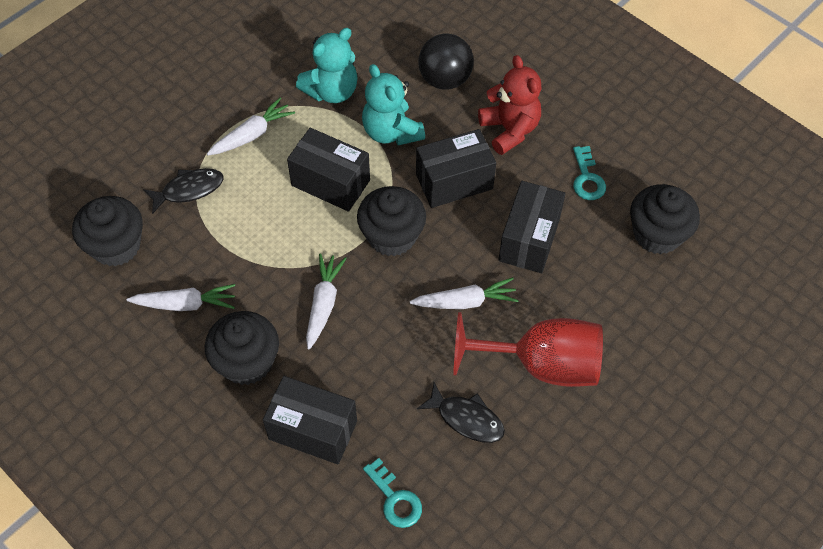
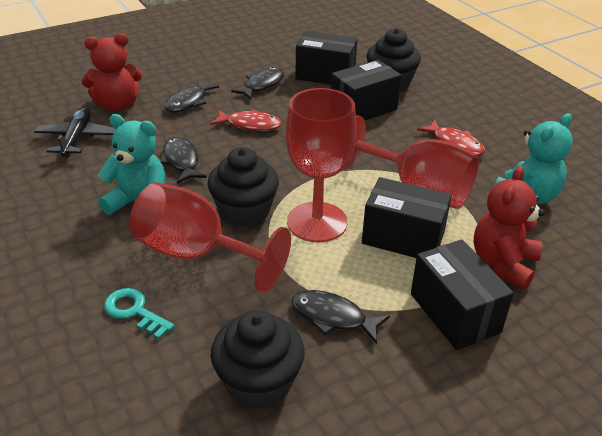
black ball: 1 -> 0
black cupcake: 4 -> 3
black fish: 2 -> 4
black plane: 0 -> 1
red fish: 0 -> 2
red goblet: 1 -> 3
red teddy bear: 1 -> 2
turquoise key: 2 -> 1
white carrot: 4 -> 0

